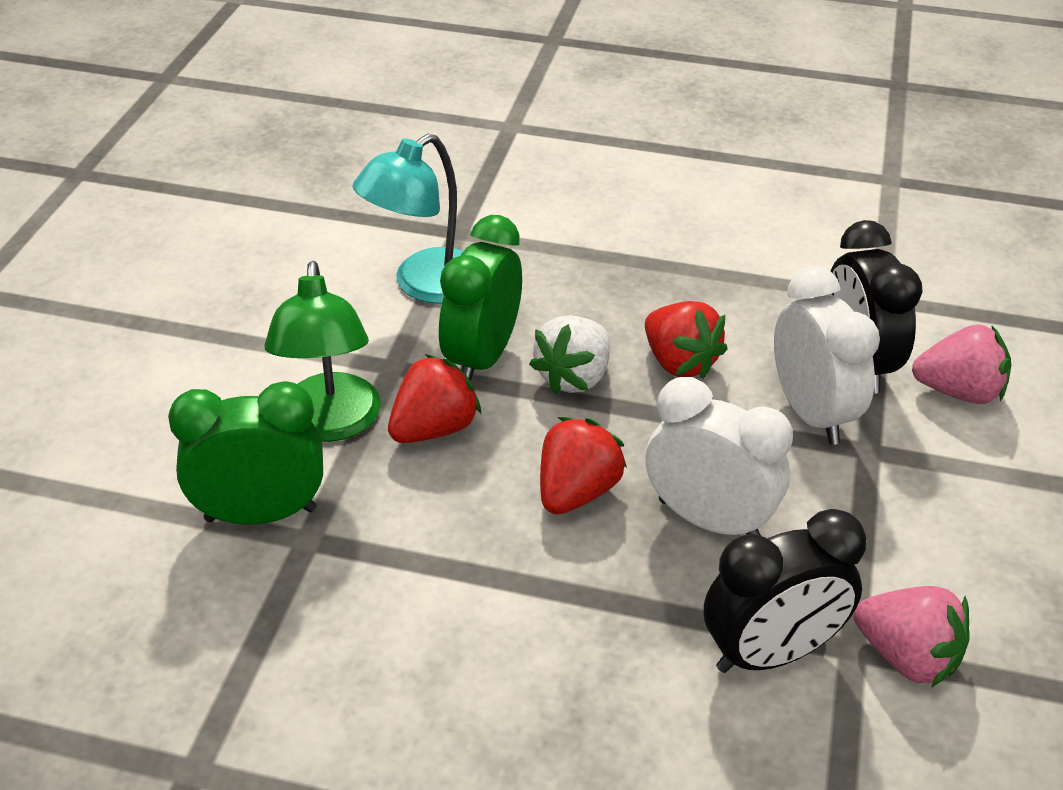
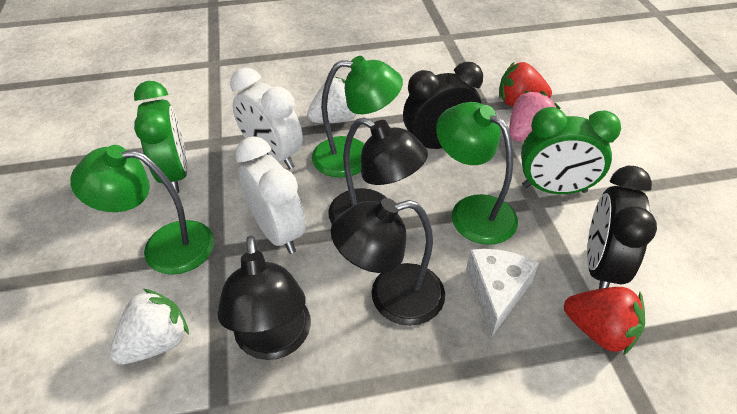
black lamp: 0 -> 3
green lamp: 1 -> 3
pink strawberry: 2 -> 1
red strawberry: 3 -> 2
turquoise lamp: 1 -> 0
white cheese: 0 -> 1
white strawberry: 1 -> 2

